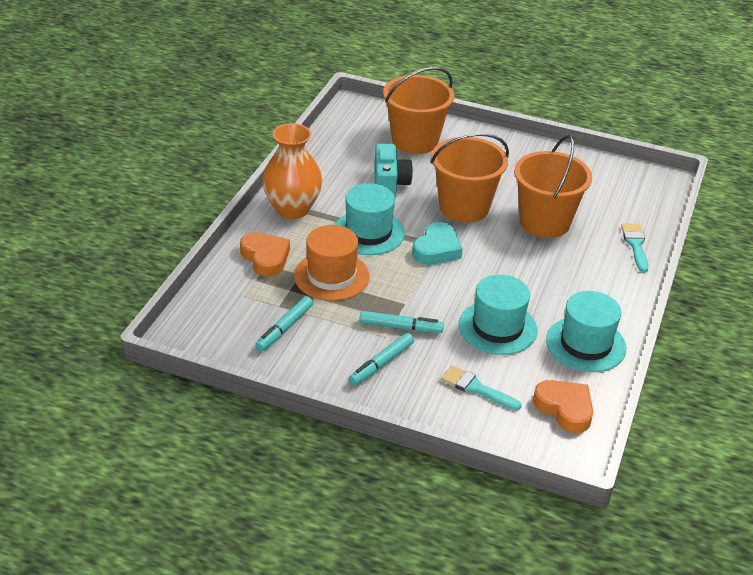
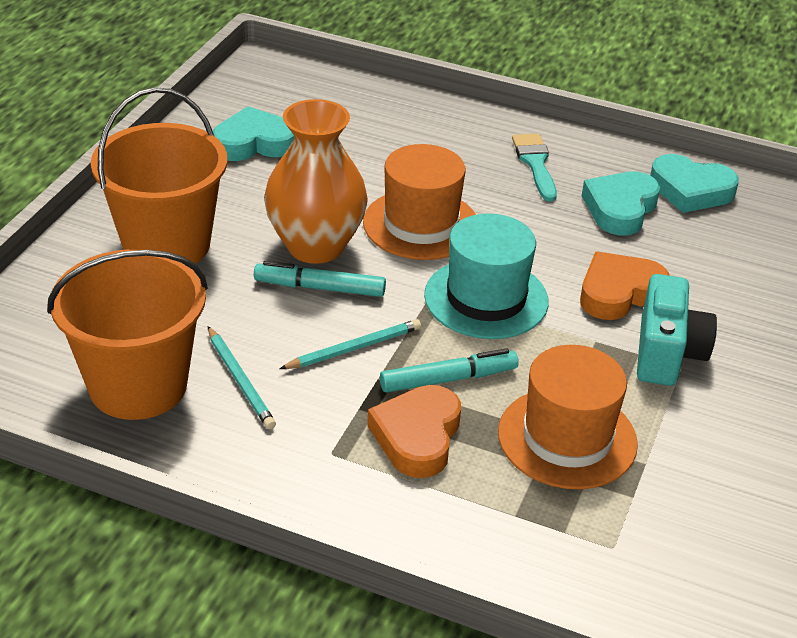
orange bucket: 3 -> 2
orange hat: 1 -> 2
turquoise brush: 2 -> 1
turquoise hat: 3 -> 1
turquoise heart: 1 -> 3
turquoise marker: 3 -> 2
turquoise pencil: 0 -> 2

